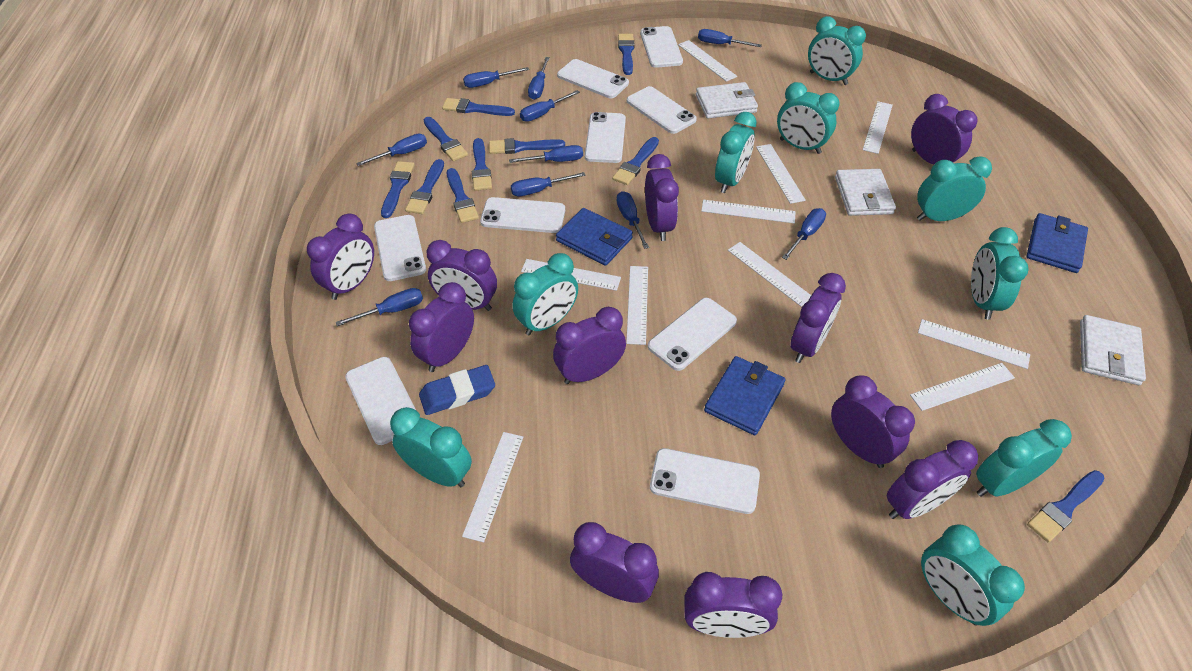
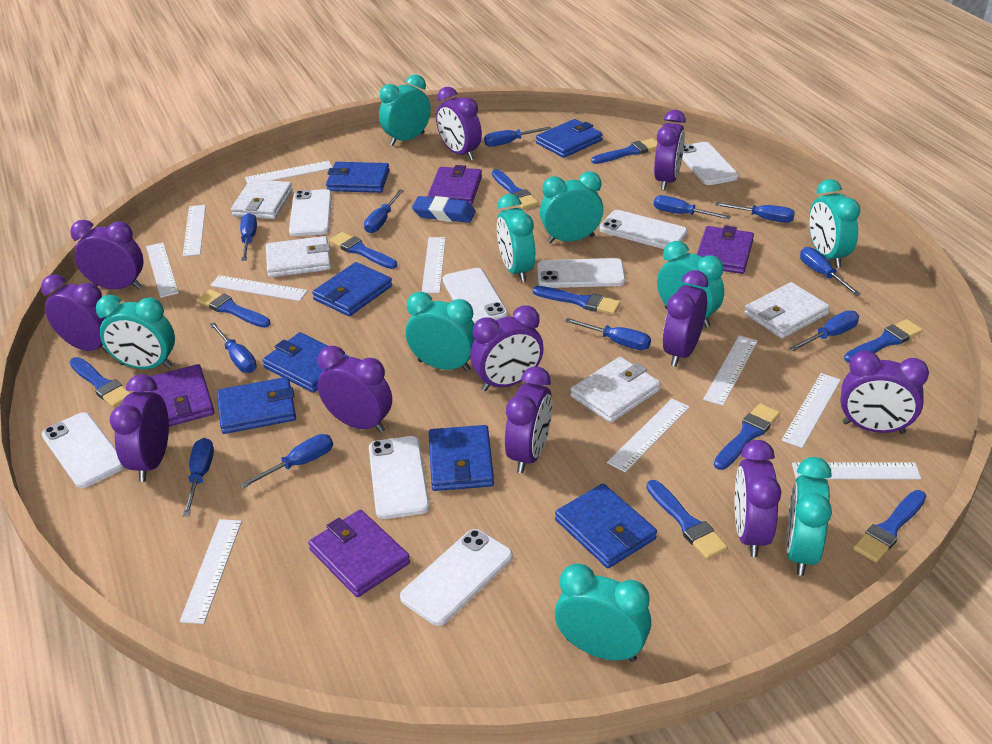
blue screwdriver: 10 -> 11
blue wallet: 3 -> 7
purple wallet: 0 -> 4
white phone: 9 -> 8
white wallet: 3 -> 4

